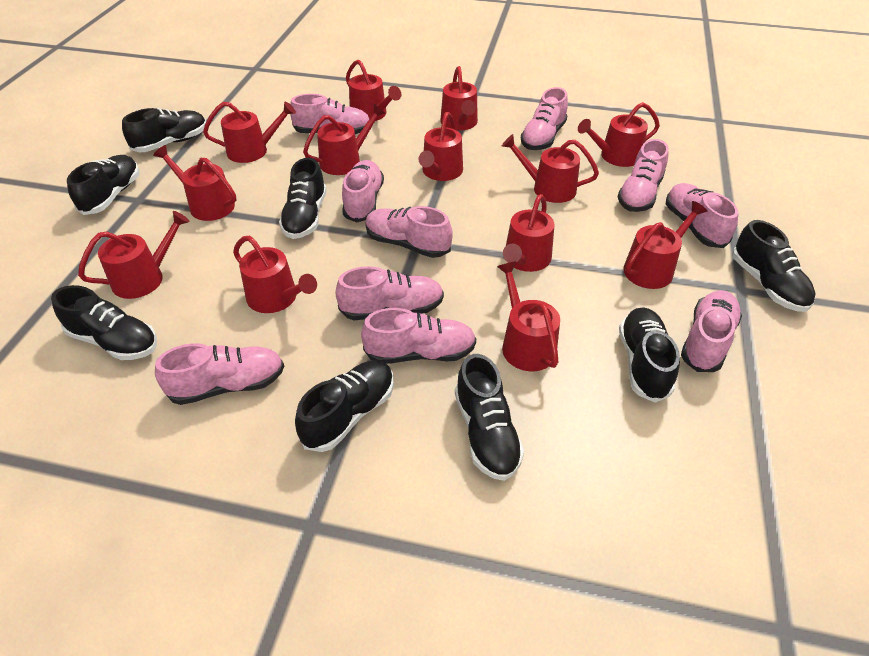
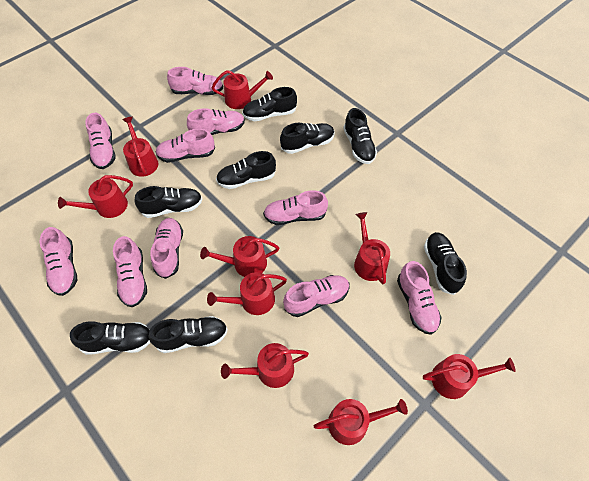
red watering can: 13 -> 9

